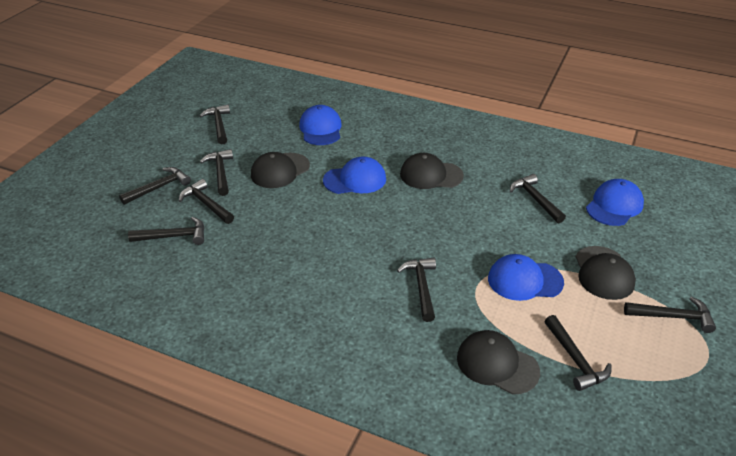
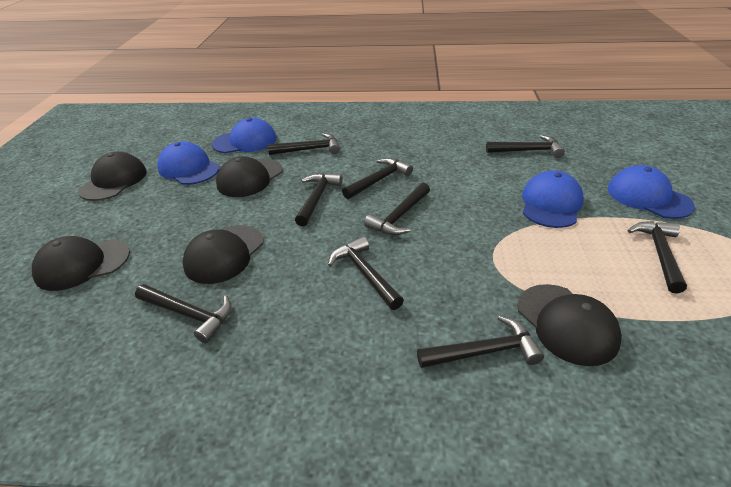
black cap: 4 -> 5

